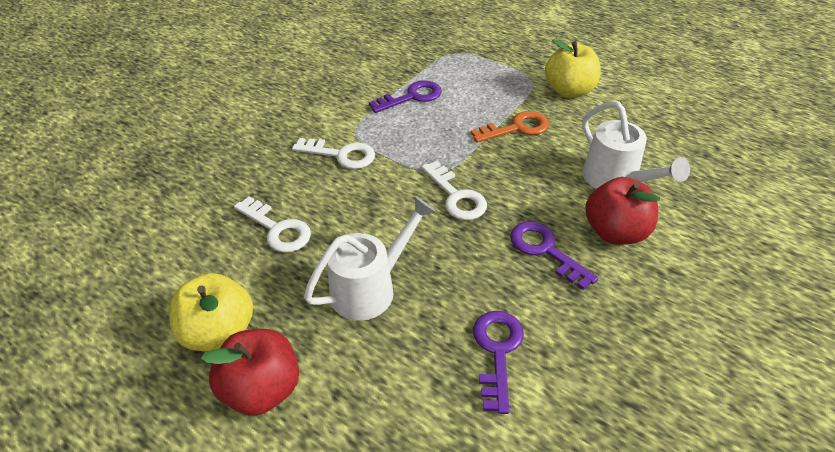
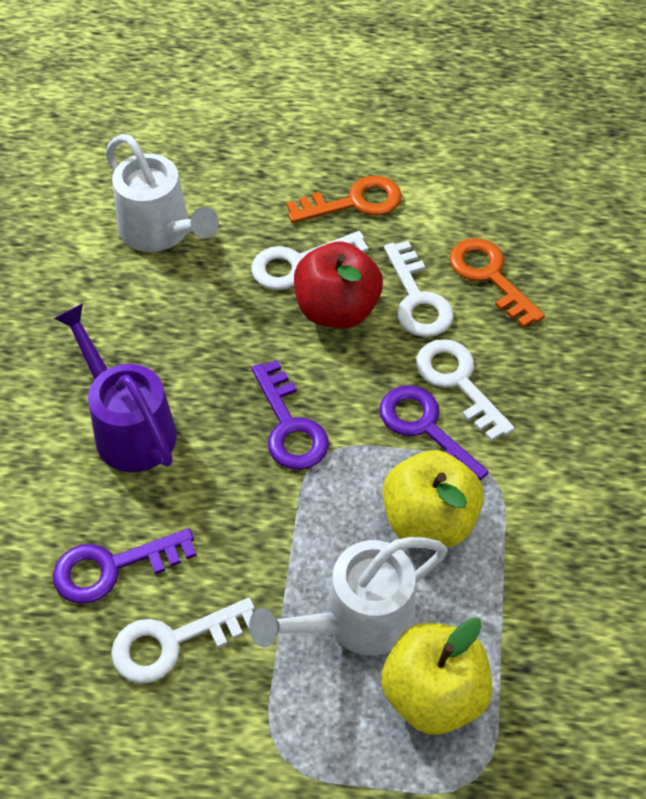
orange key: 1 -> 2
purple watering can: 0 -> 1
red apple: 2 -> 1
white key: 3 -> 4

